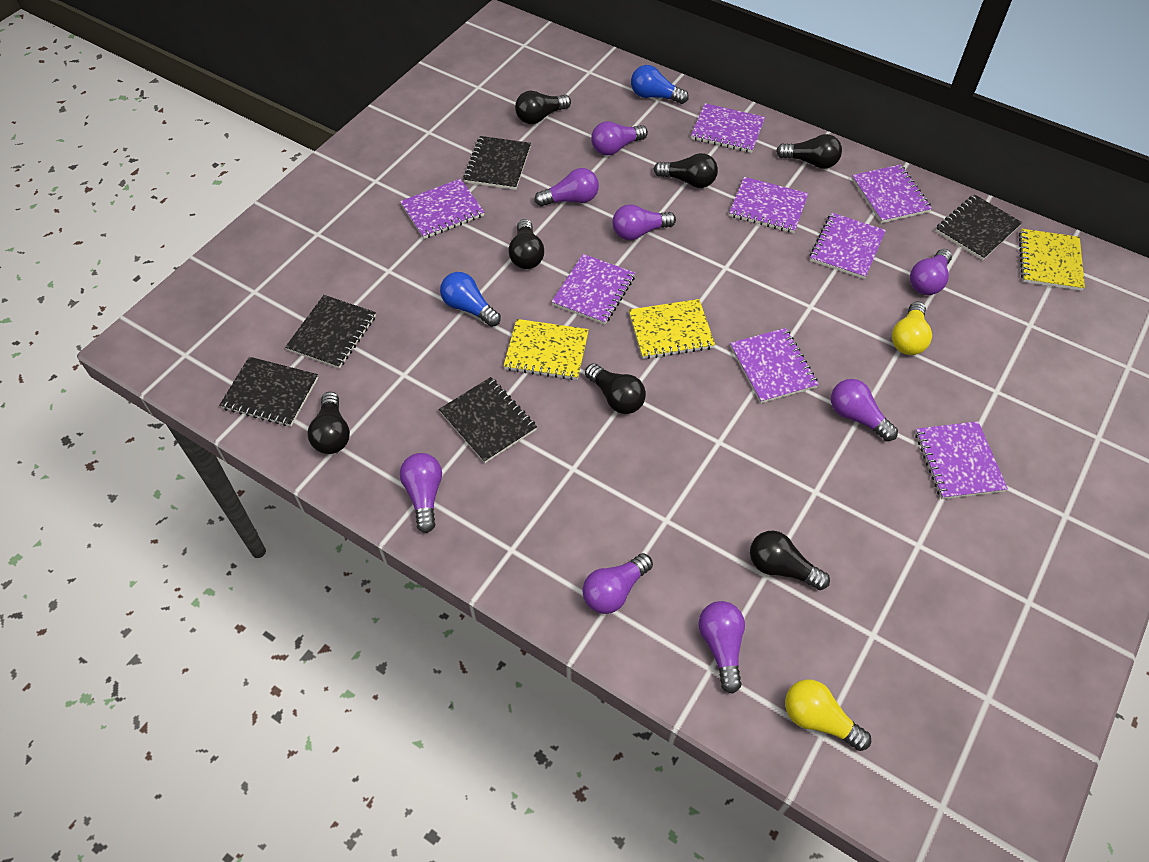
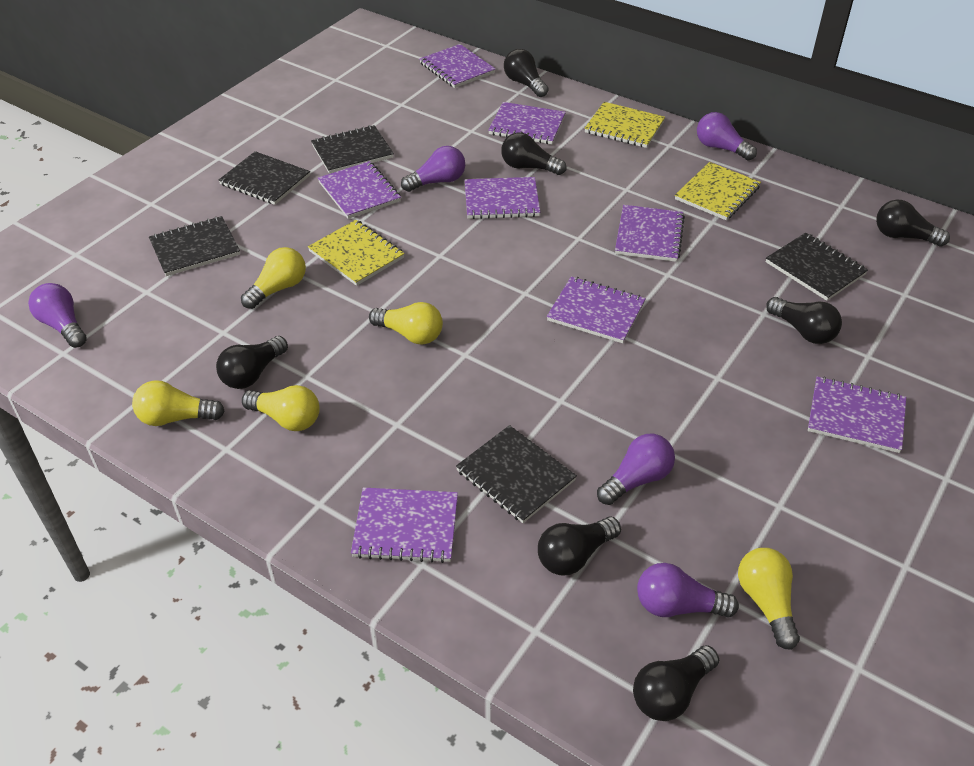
blue light bulb: 2 -> 0
purple light bulb: 8 -> 5
yellow light bulb: 2 -> 5

